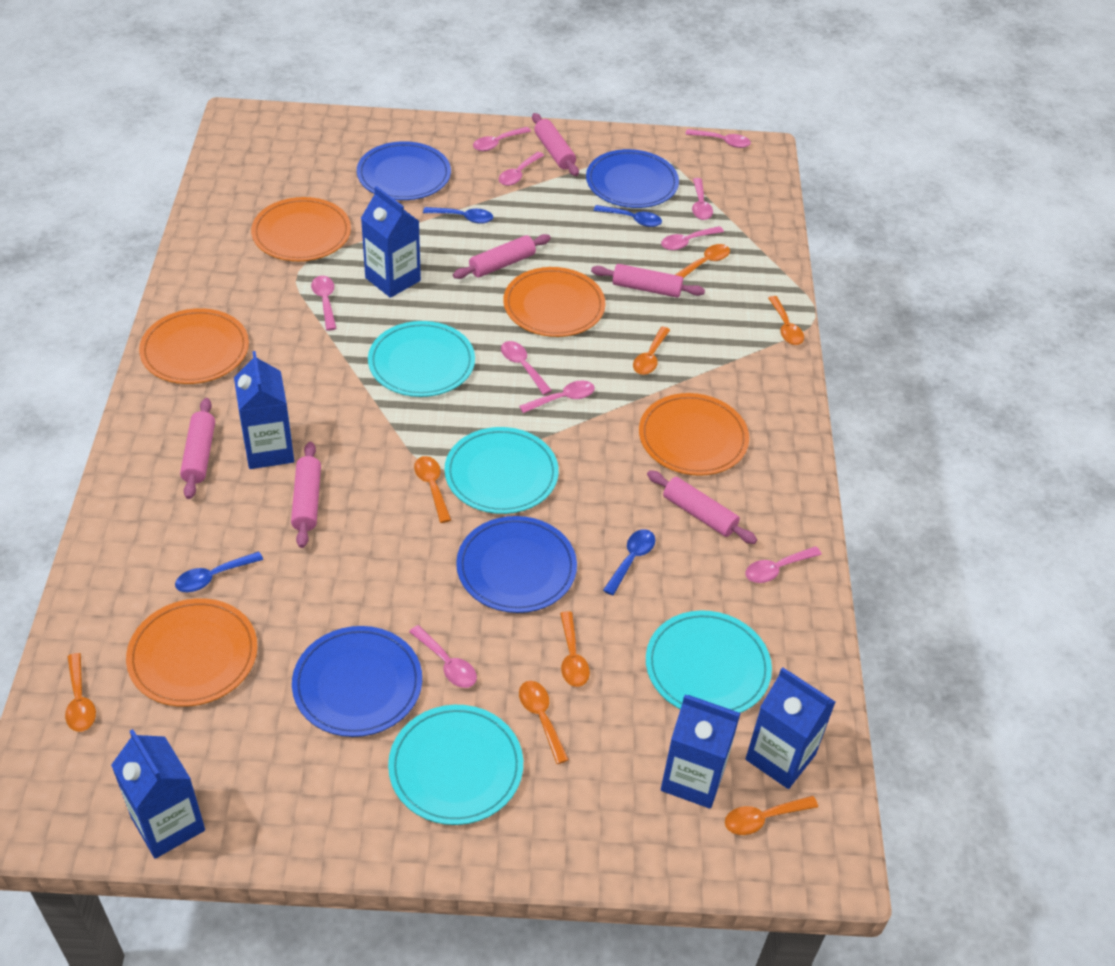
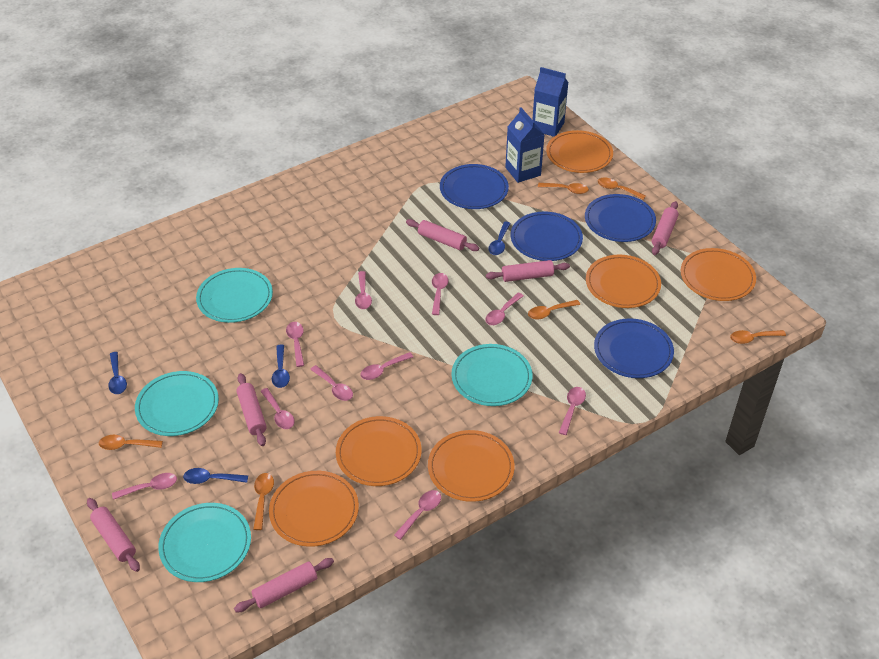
blue carton: 5 -> 2
orange plate: 5 -> 6
orange spoon: 8 -> 6

